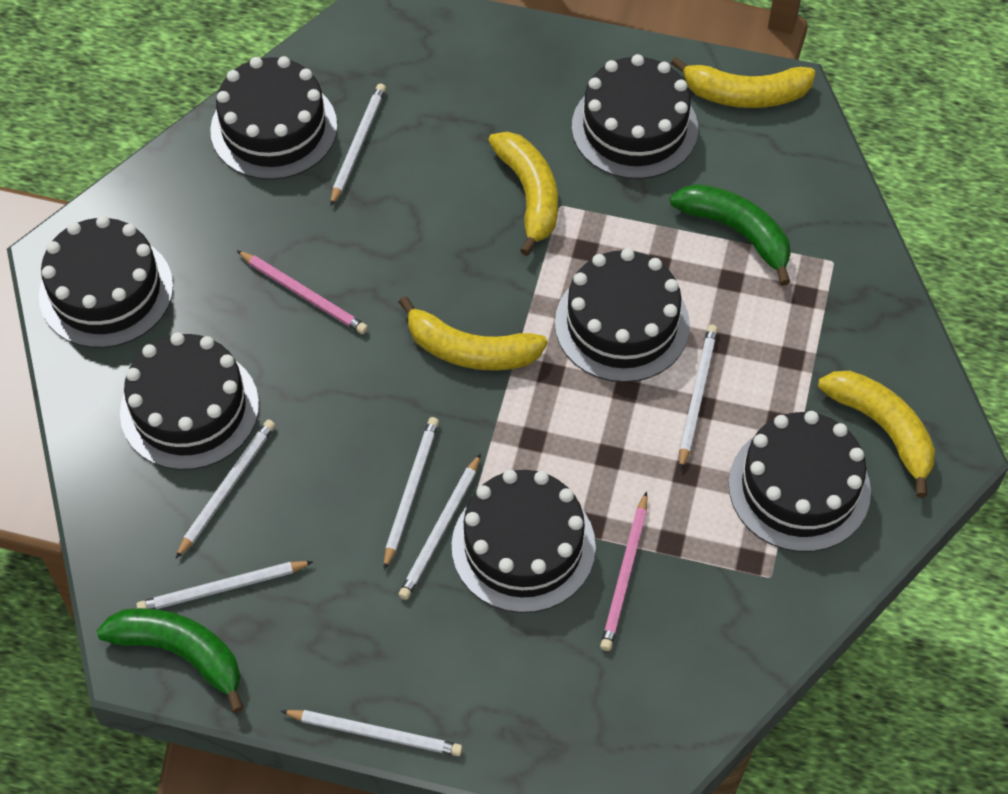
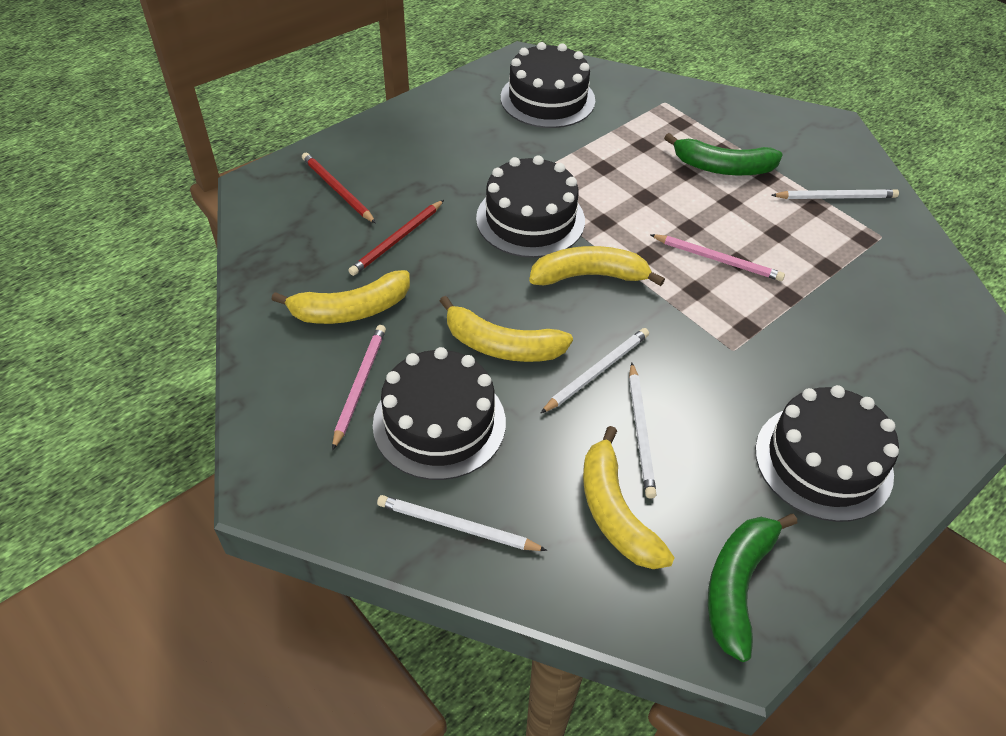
black cake: 7 -> 4
red pencil: 0 -> 2
white pencil: 7 -> 4

